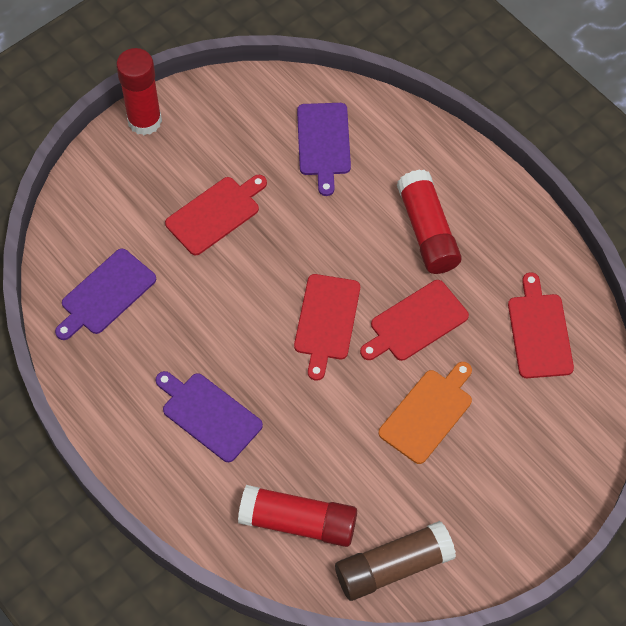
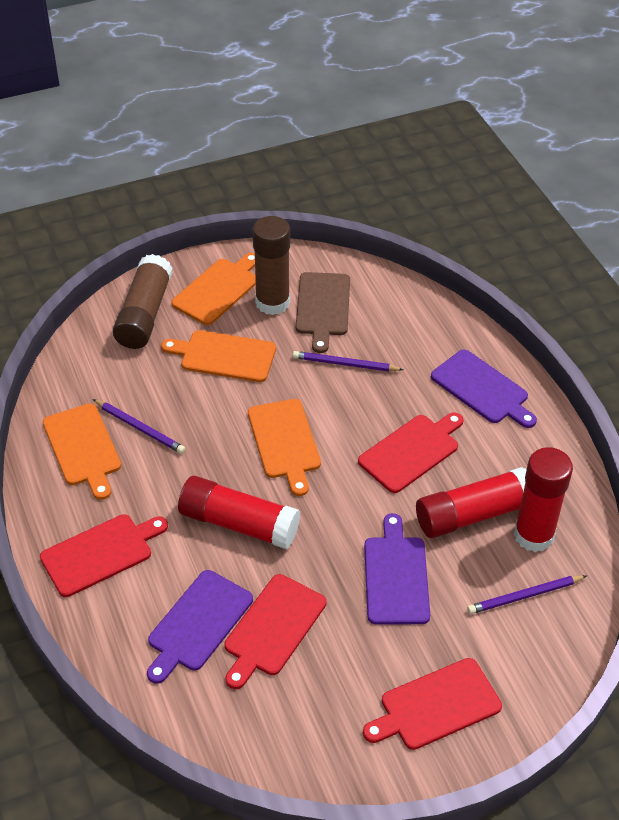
brown cutting board: 0 -> 1
brown glue stick: 1 -> 2
orange cutting board: 1 -> 4
purple pencil: 0 -> 3

